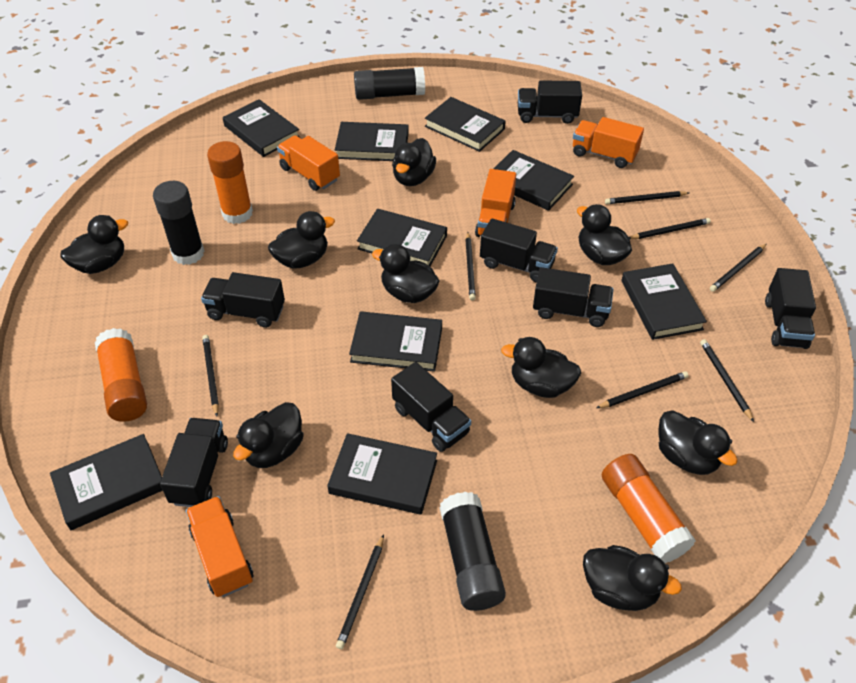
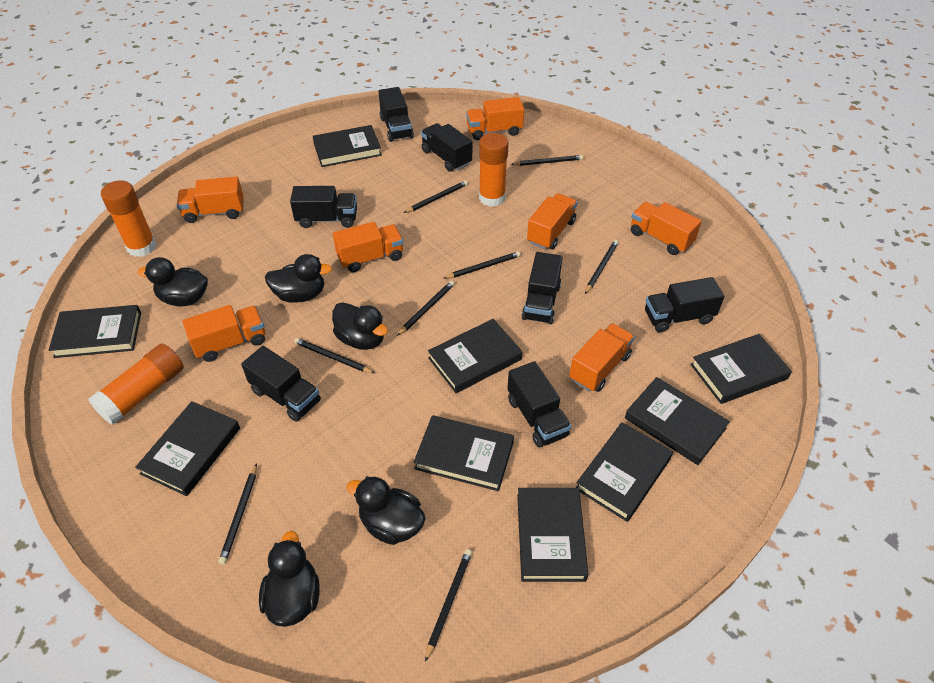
black duck: 9 -> 5
black glue stick: 3 -> 0
orange truck: 4 -> 7

